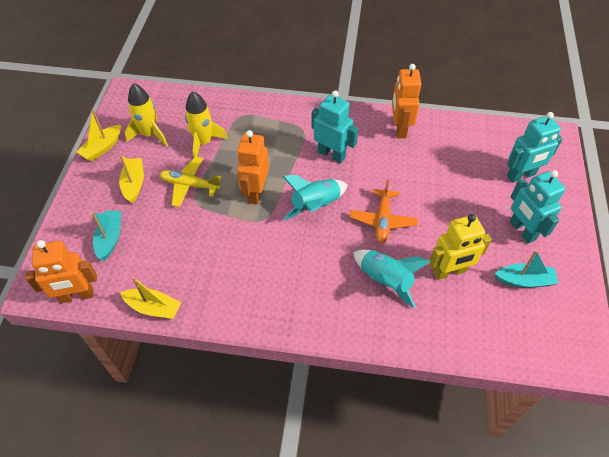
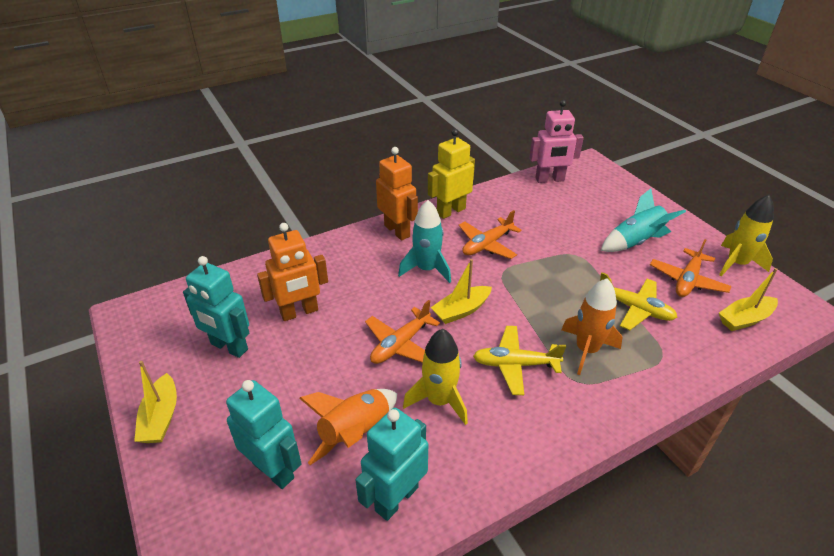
orange plane: 1 -> 3
orange robot: 3 -> 2
orange rocket: 0 -> 2
pink robot: 0 -> 1
turquoise boat: 2 -> 0
yellow plane: 1 -> 2

